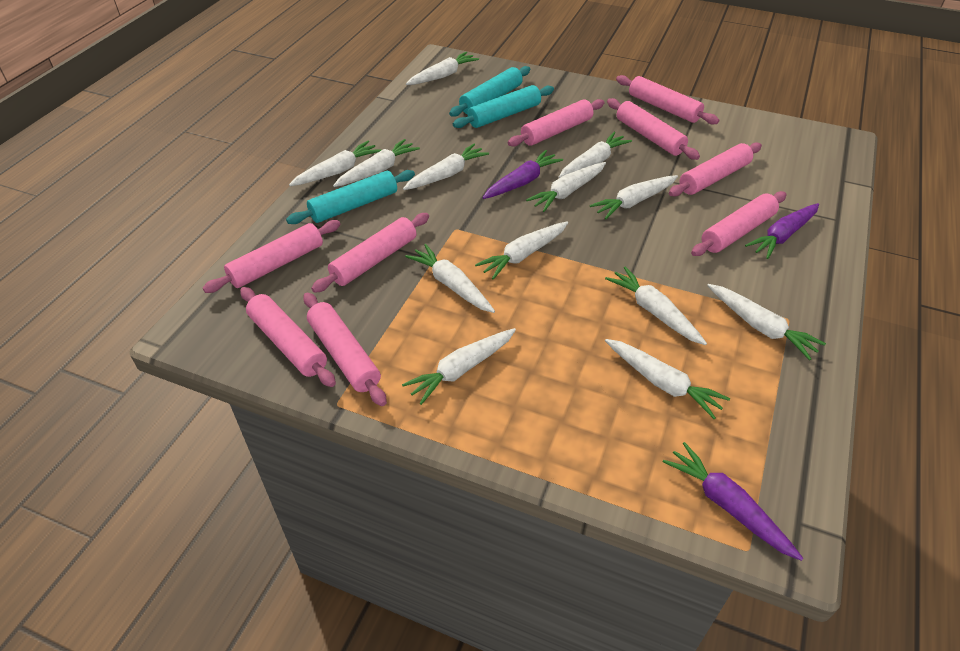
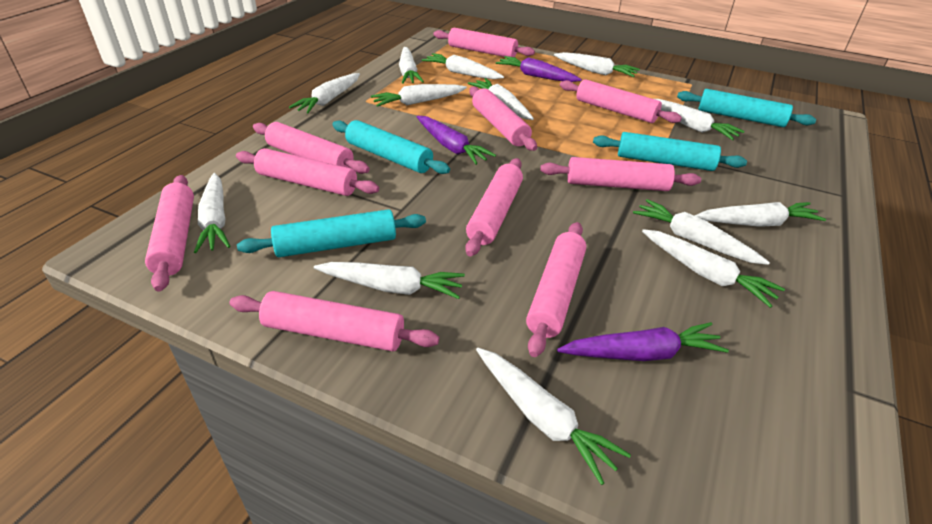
pink rolling pin: 9 -> 10
turquoise rolling pin: 3 -> 4

